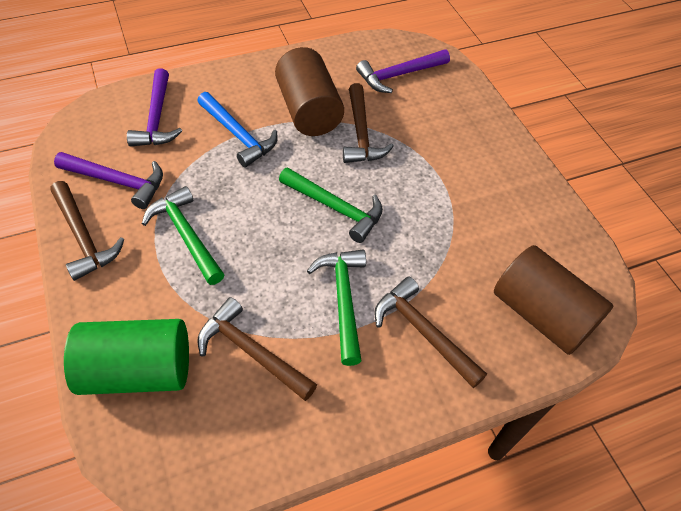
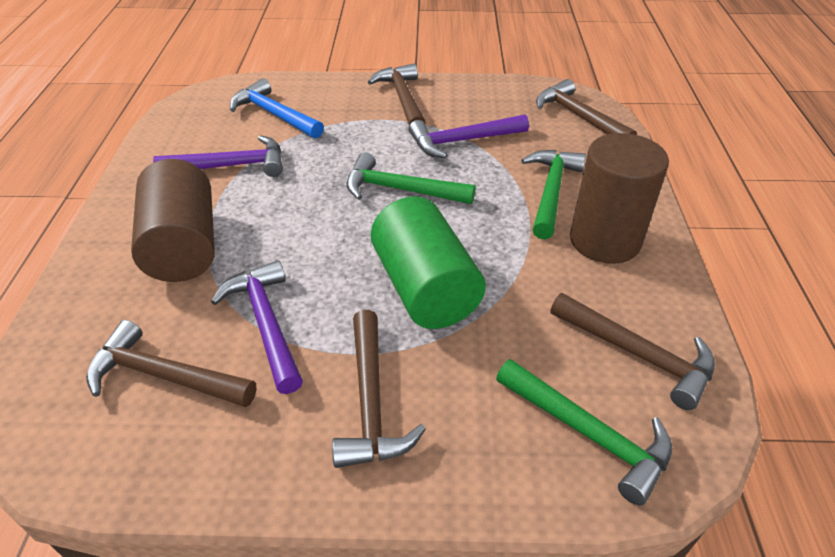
brown hammer: 4 -> 5

